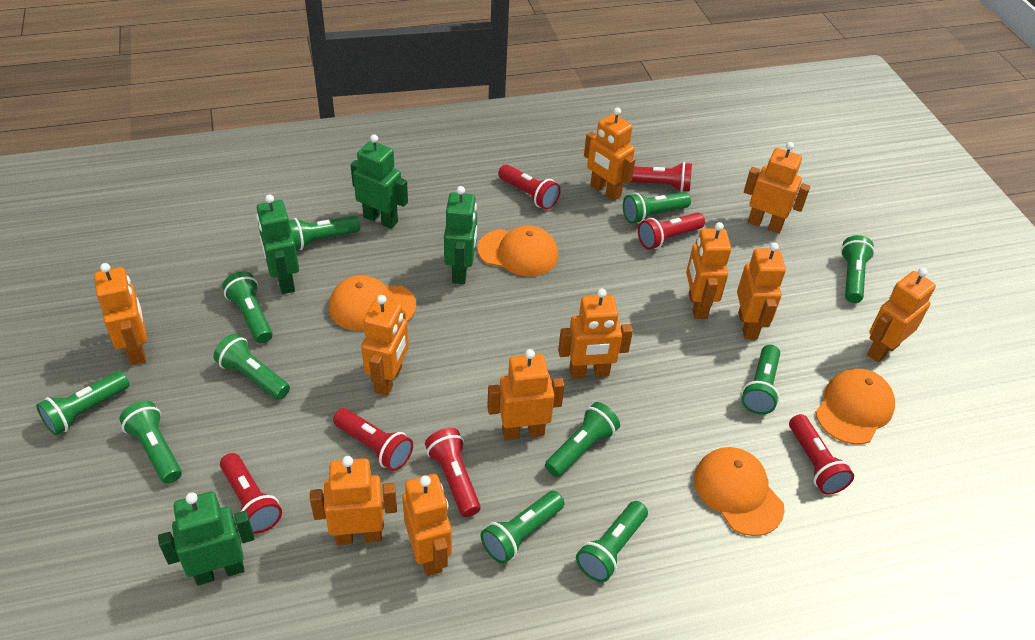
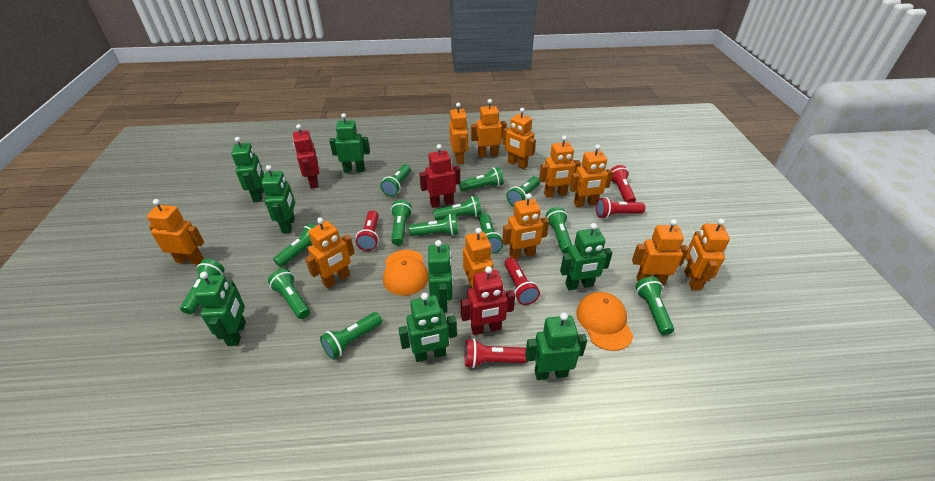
green flashlight: 11 -> 13
green robot: 4 -> 8
orange cap: 4 -> 2
red flashlight: 7 -> 5
red robot: 0 -> 3

